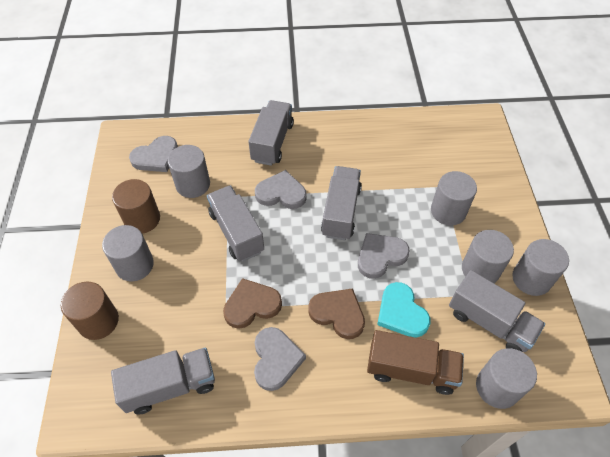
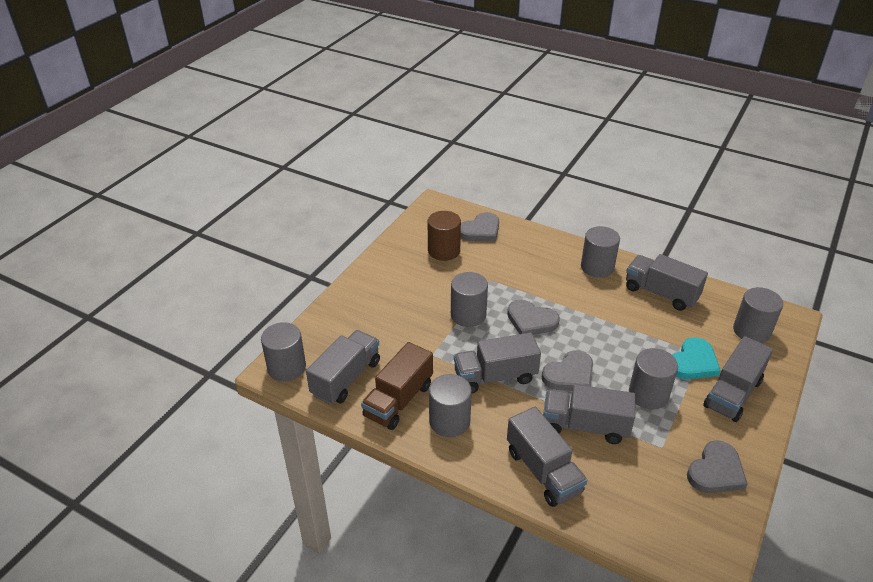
brown cylinder: 2 -> 1
brown heart: 2 -> 0
grey truck: 5 -> 6

